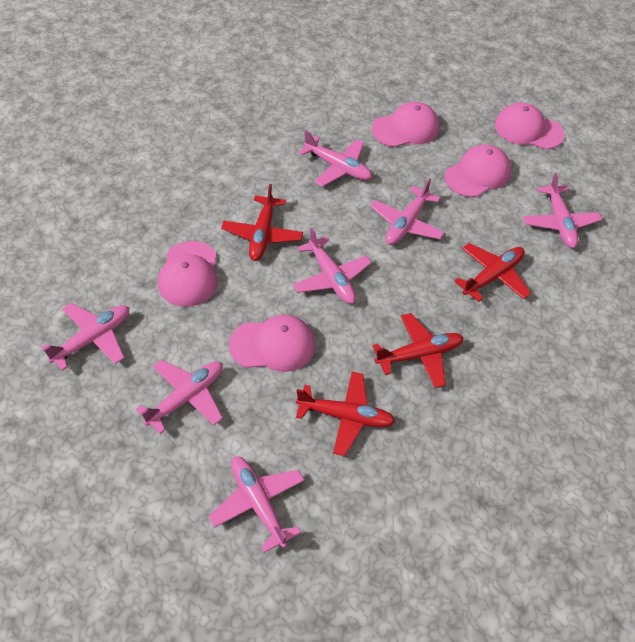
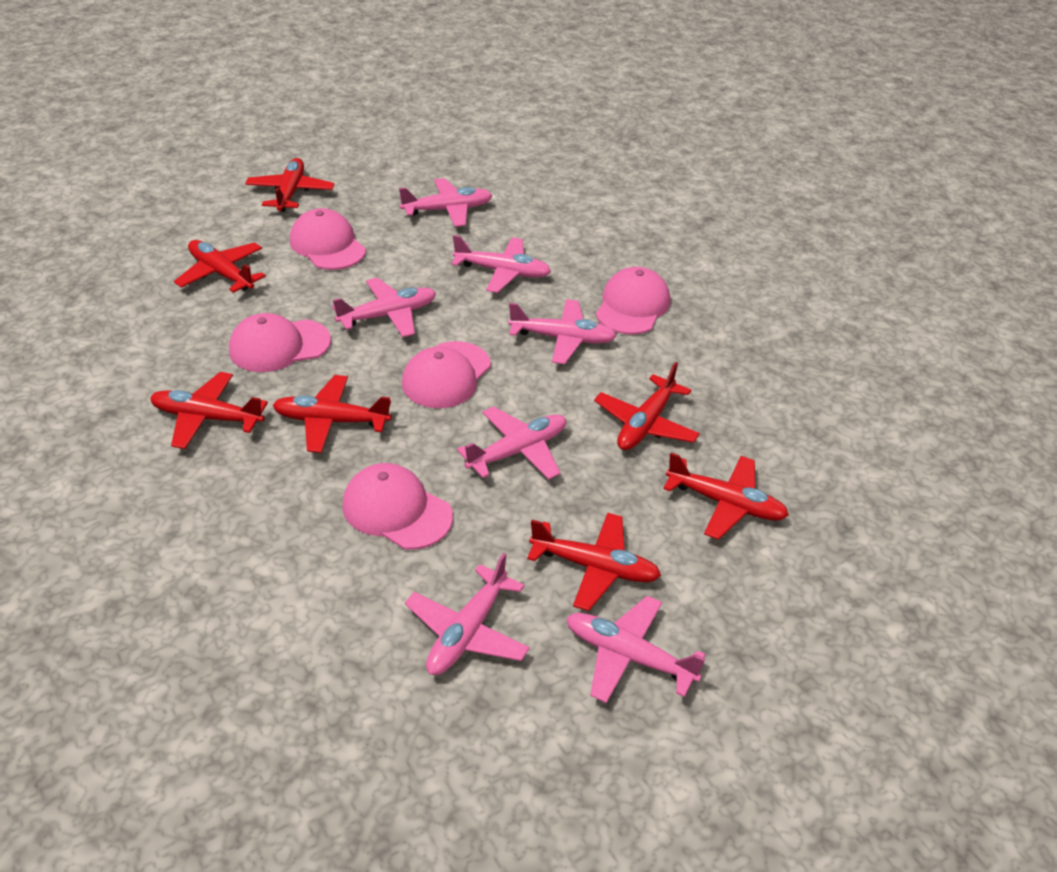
red plane: 4 -> 7

